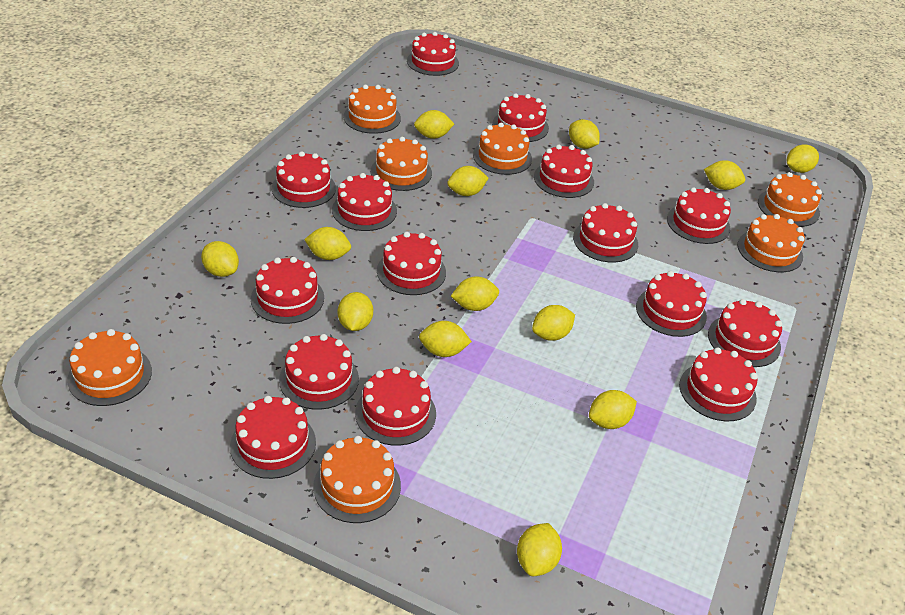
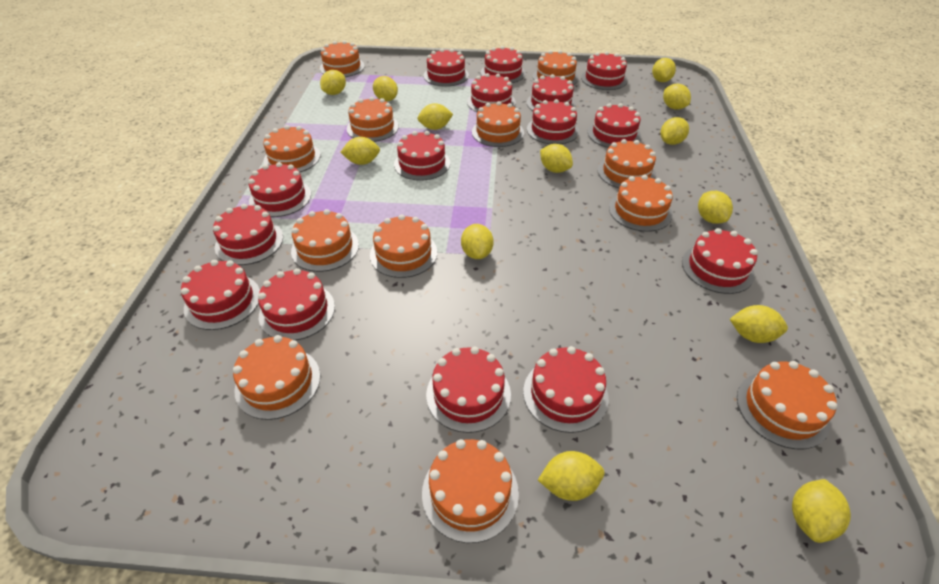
orange cake: 7 -> 12

